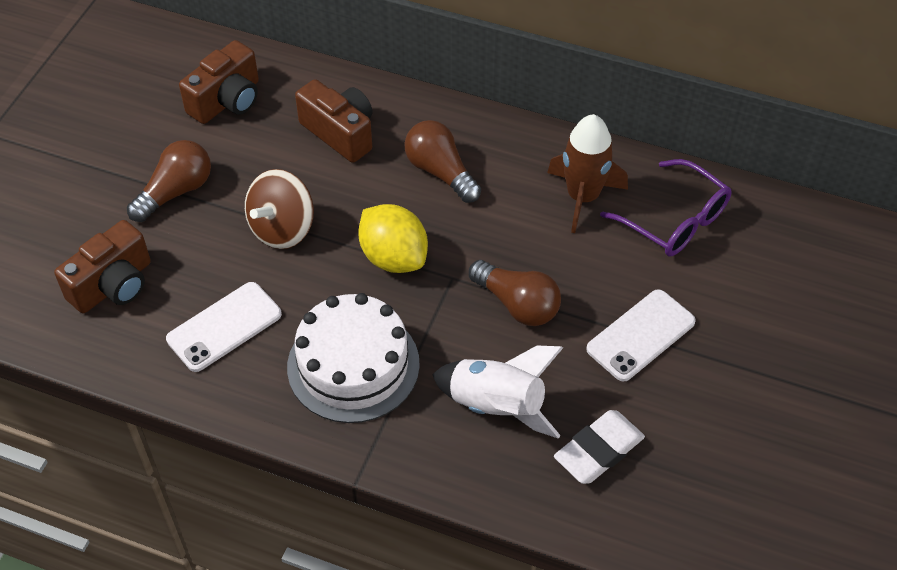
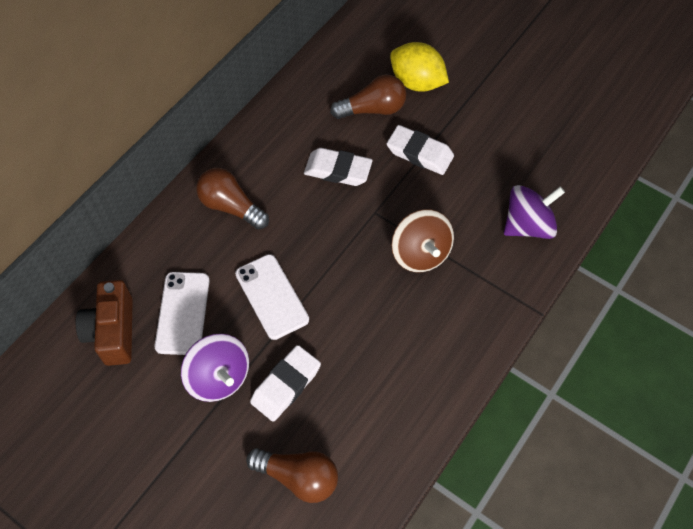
brown camera: 3 -> 1
brown rocket: 1 -> 0
purple glasses: 1 -> 0
purple spinning top: 0 -> 2
white cake: 1 -> 0
white eraser: 1 -> 3
white rocket: 1 -> 0

